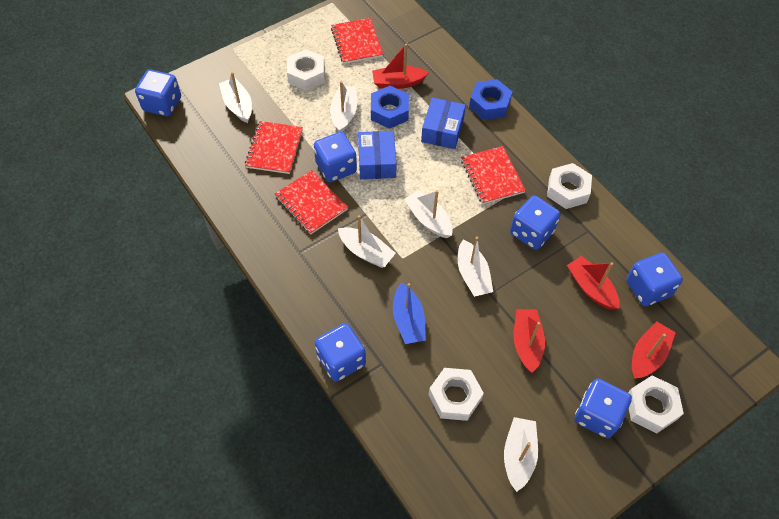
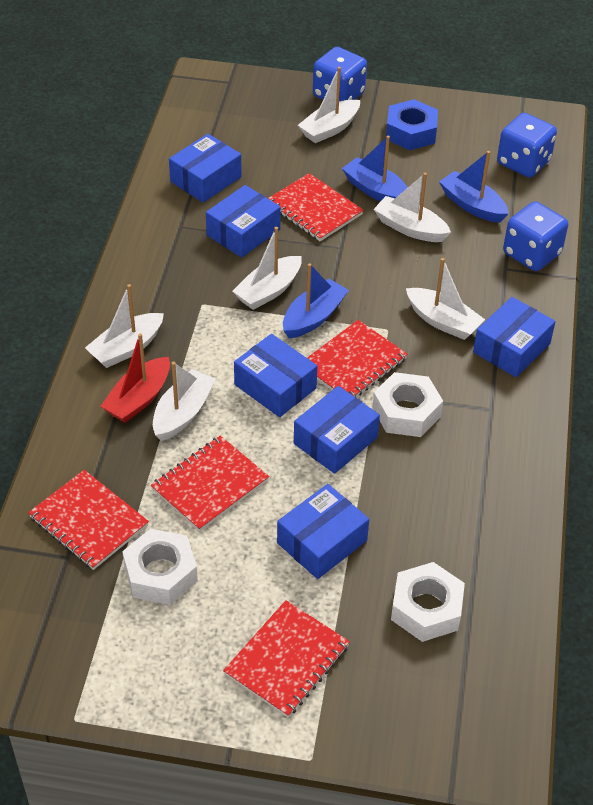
blue boat: 1 -> 3
blue box: 2 -> 6
blue dice: 6 -> 3
blue nut: 2 -> 1
red boat: 4 -> 1
red notebook: 4 -> 5
white nut: 4 -> 3

